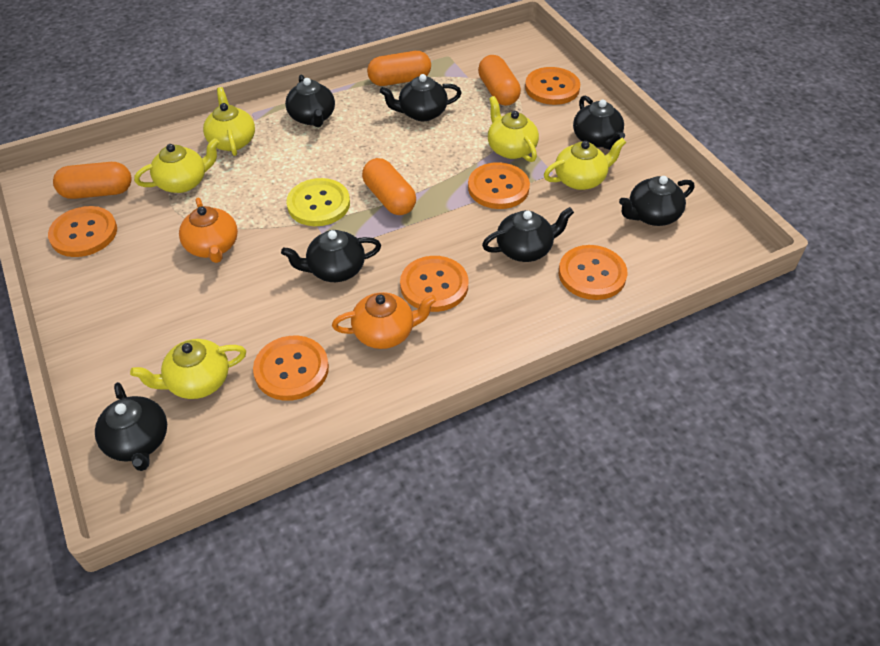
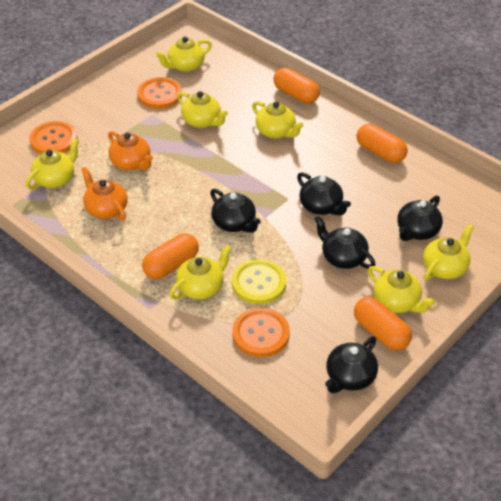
black teapot: 7 -> 5
orange button: 6 -> 3
yellow teapot: 5 -> 7

